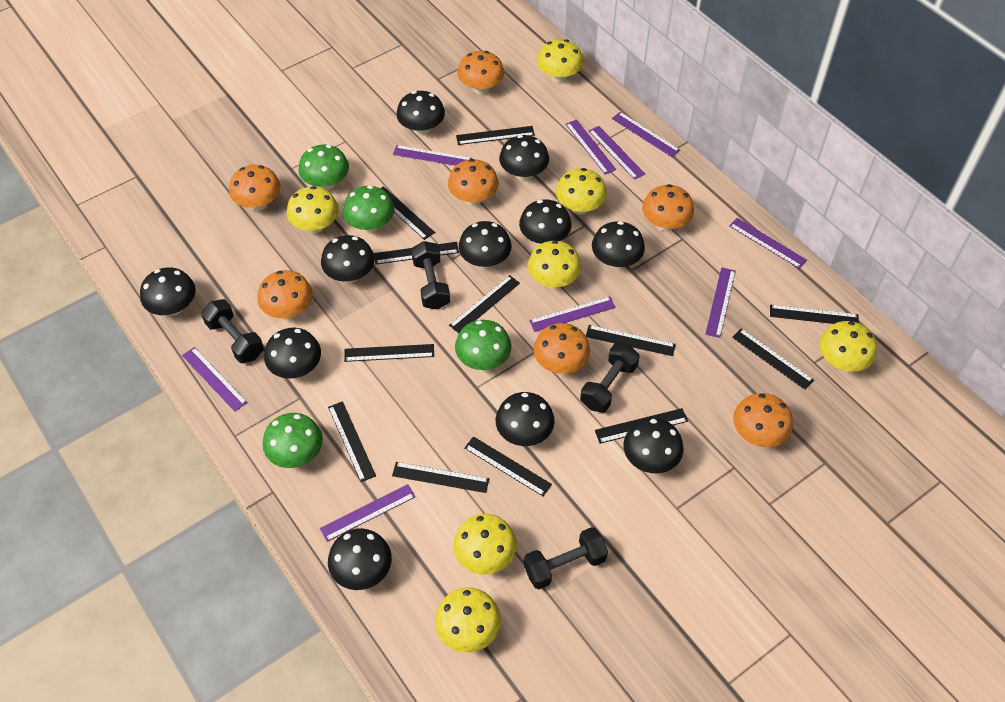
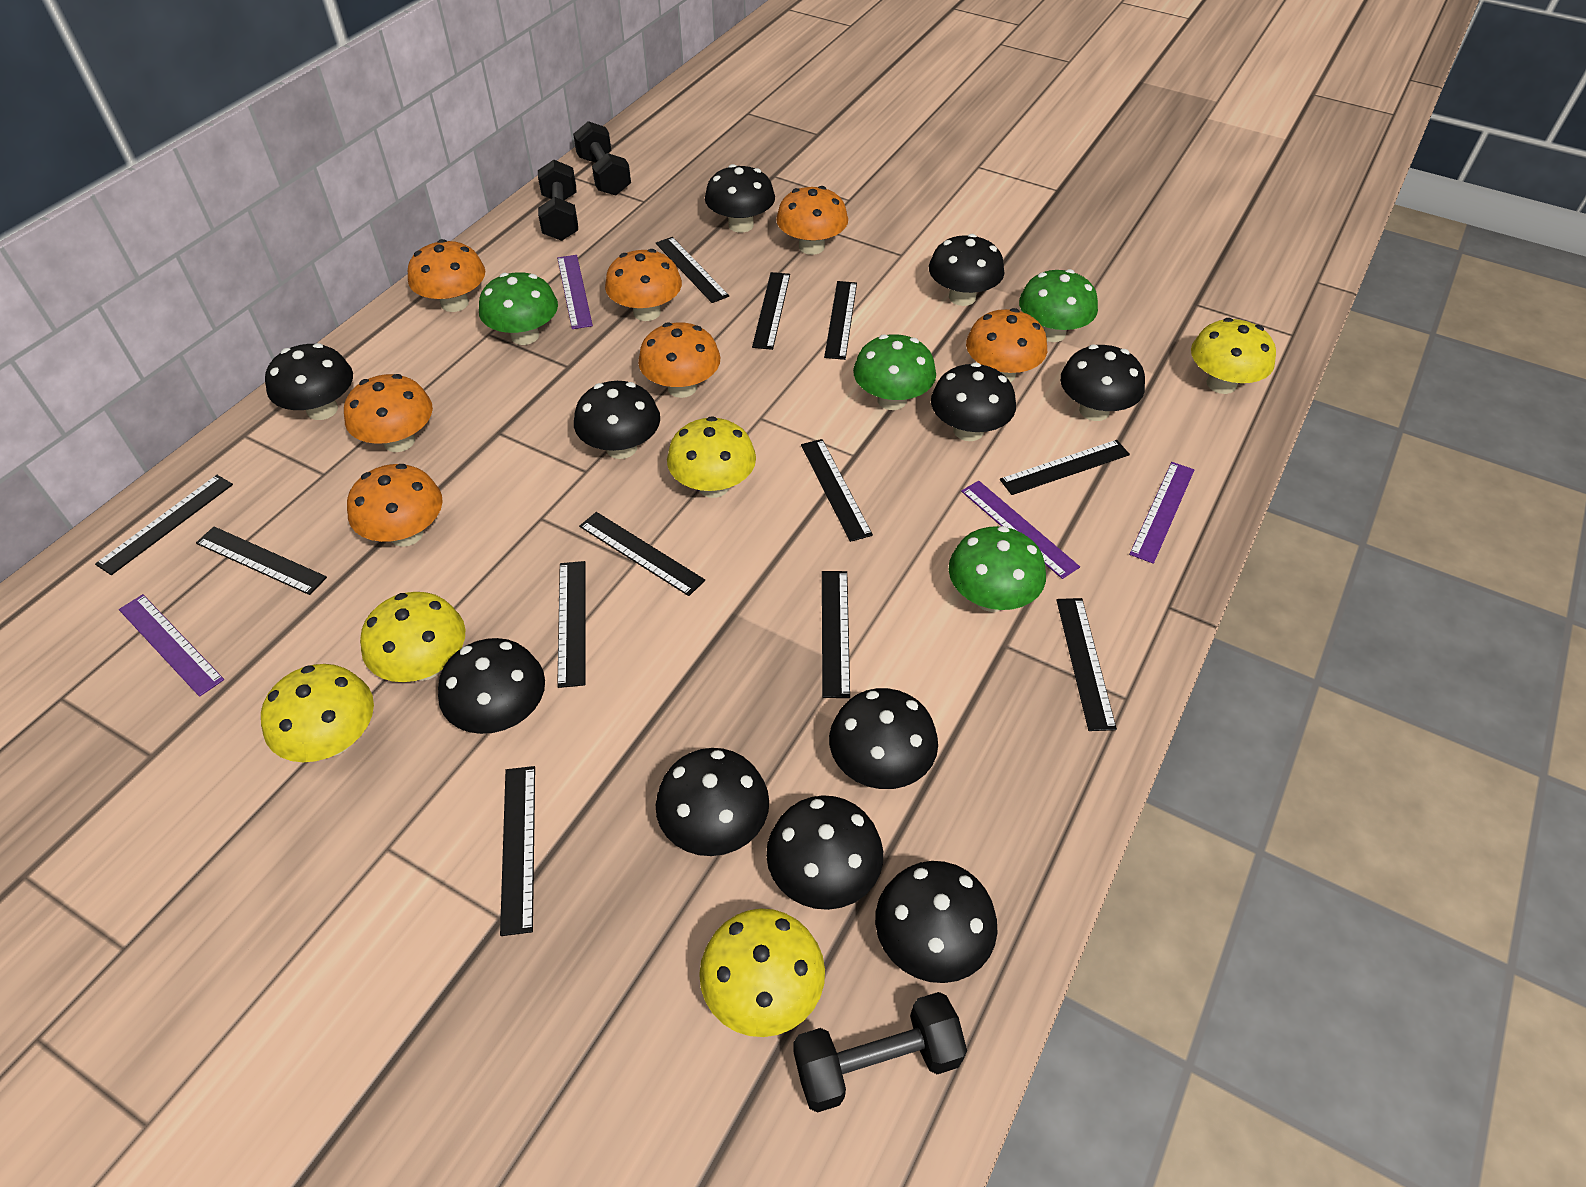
black dumbbell: 4 -> 3
purple ruler: 9 -> 4
yellow mushroom: 7 -> 5

